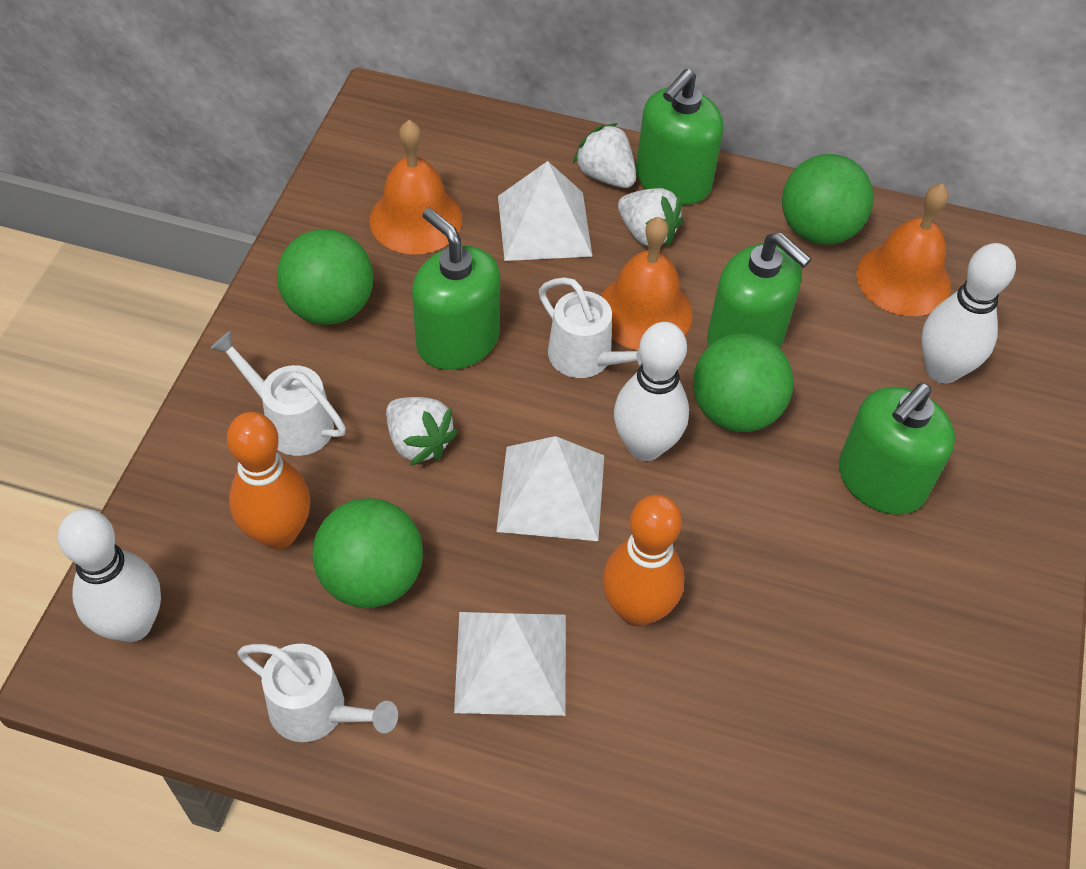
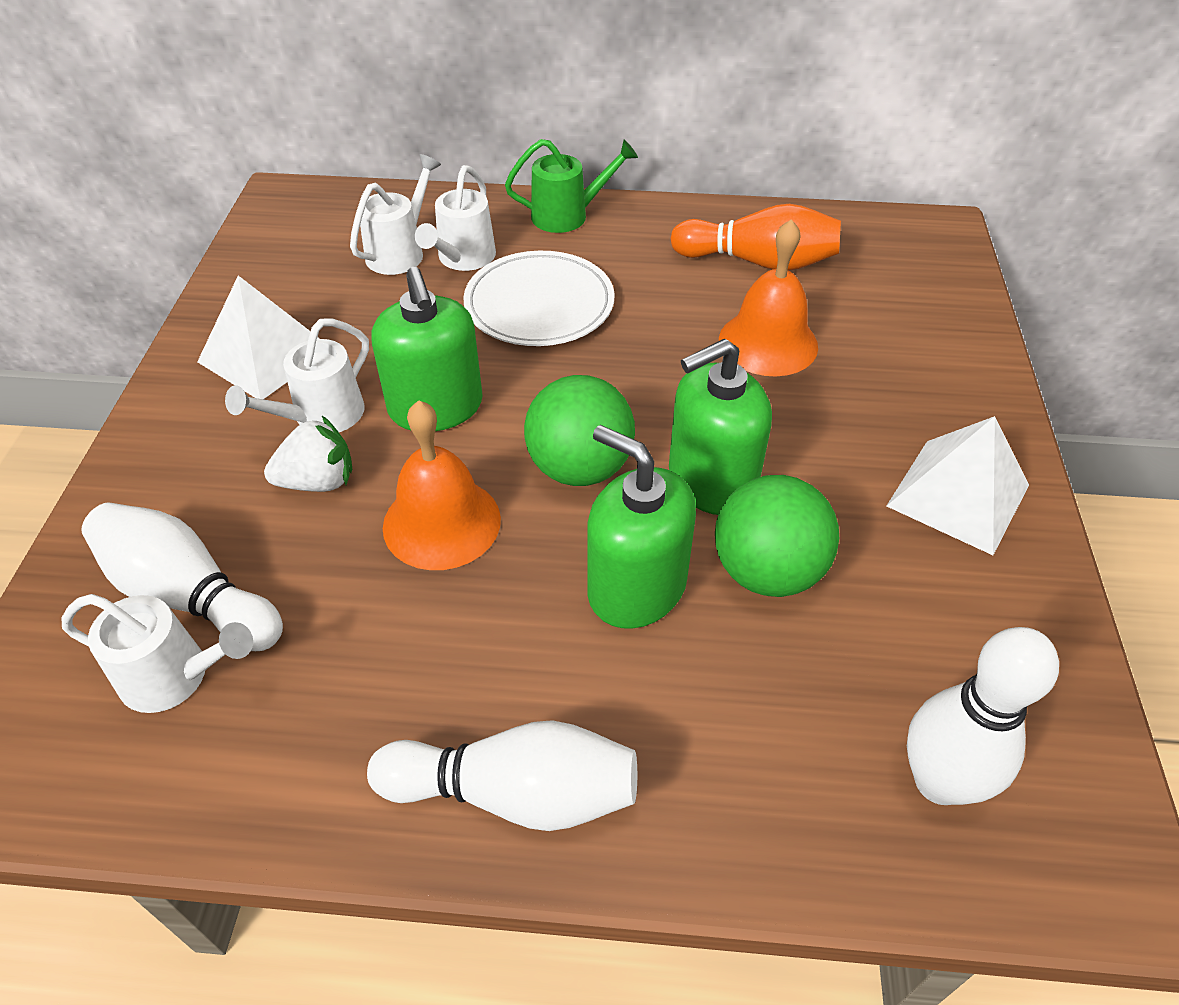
green ball: 4 -> 2
green soap dispenser: 4 -> 3
green watering can: 0 -> 1
orange bell: 3 -> 2
orange bowling pin: 2 -> 1
white plate: 0 -> 1
white pyramid: 3 -> 2
white strawberry: 3 -> 1
white watering can: 3 -> 4

